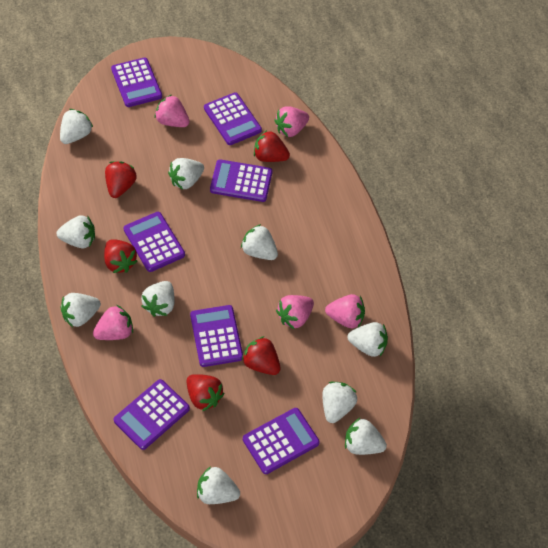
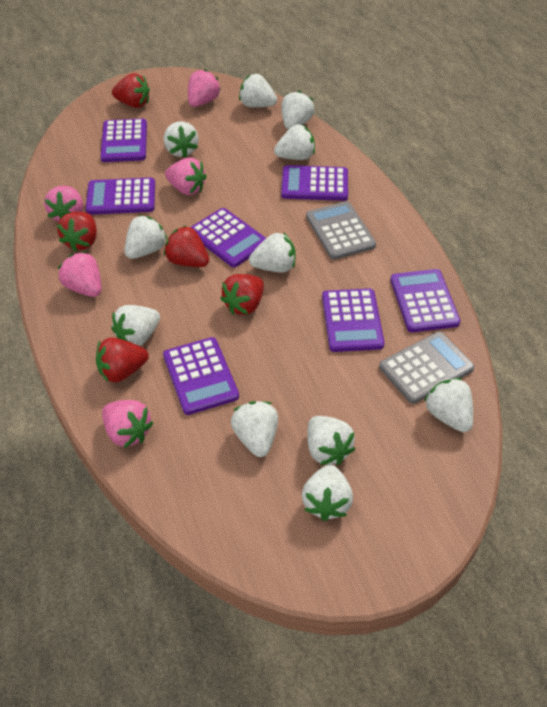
grey calculator: 0 -> 2
white strawberry: 10 -> 11

